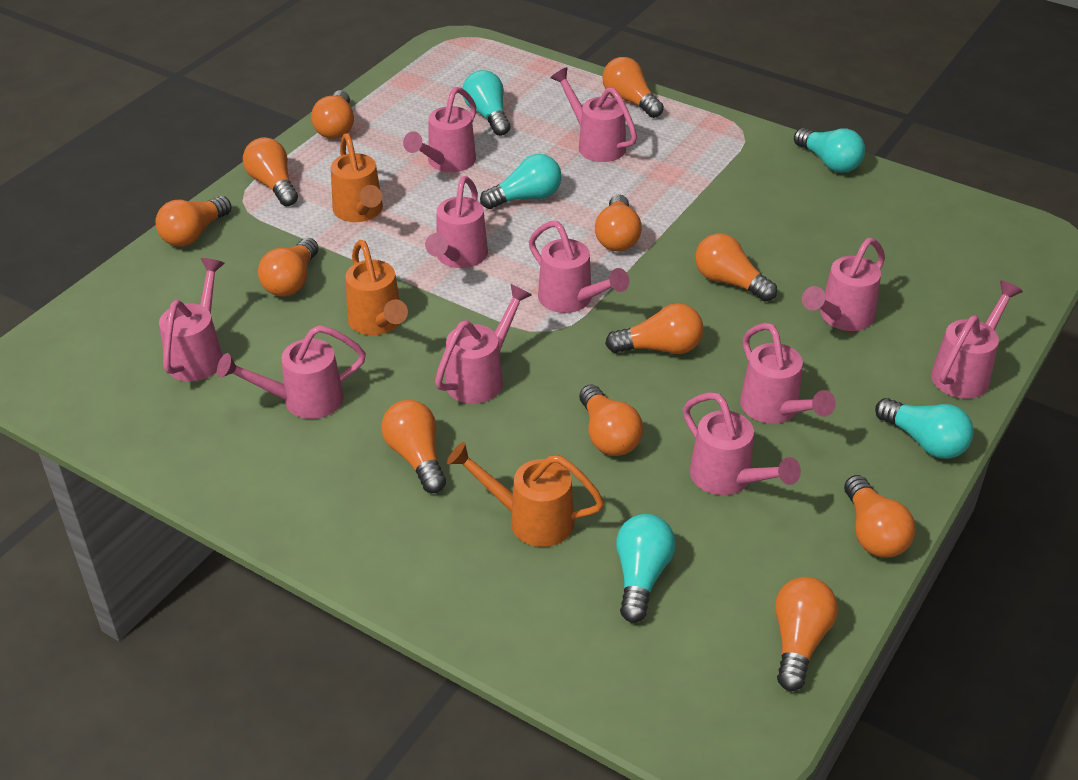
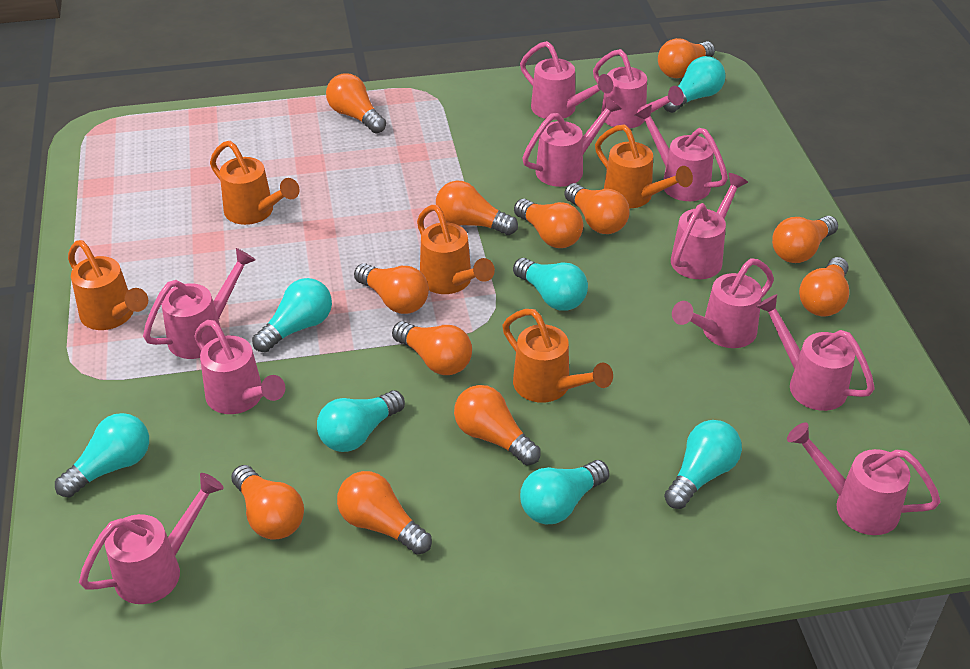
orange watering can: 3 -> 5
turquoise light bulb: 5 -> 7

